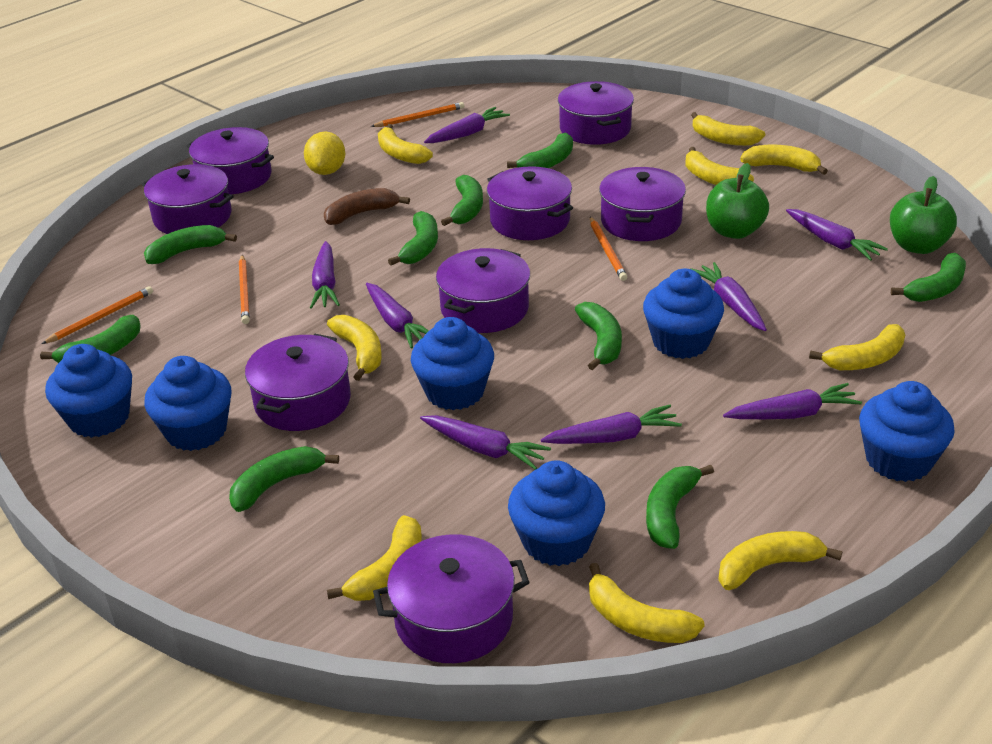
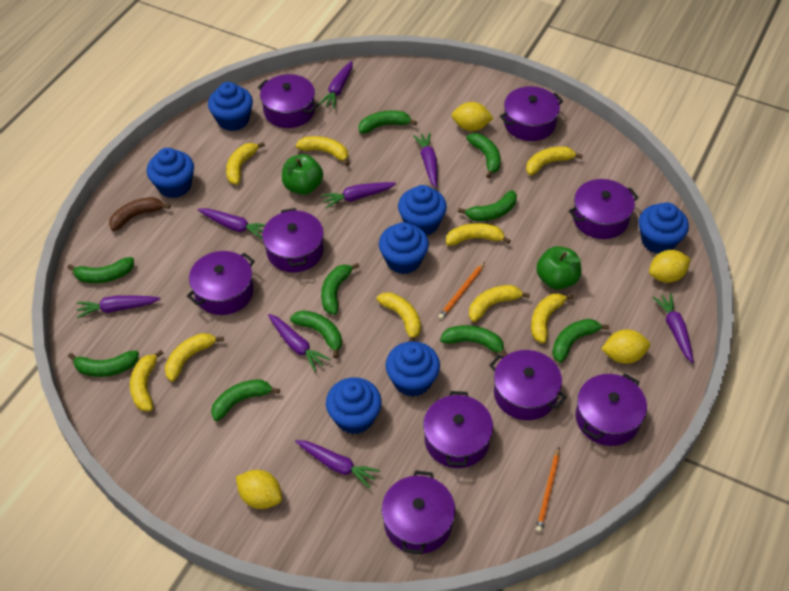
blue cupcake: 6 -> 7
green banana: 9 -> 10
orange pencil: 4 -> 2
purple pot: 8 -> 9
yellow lemon: 1 -> 4

